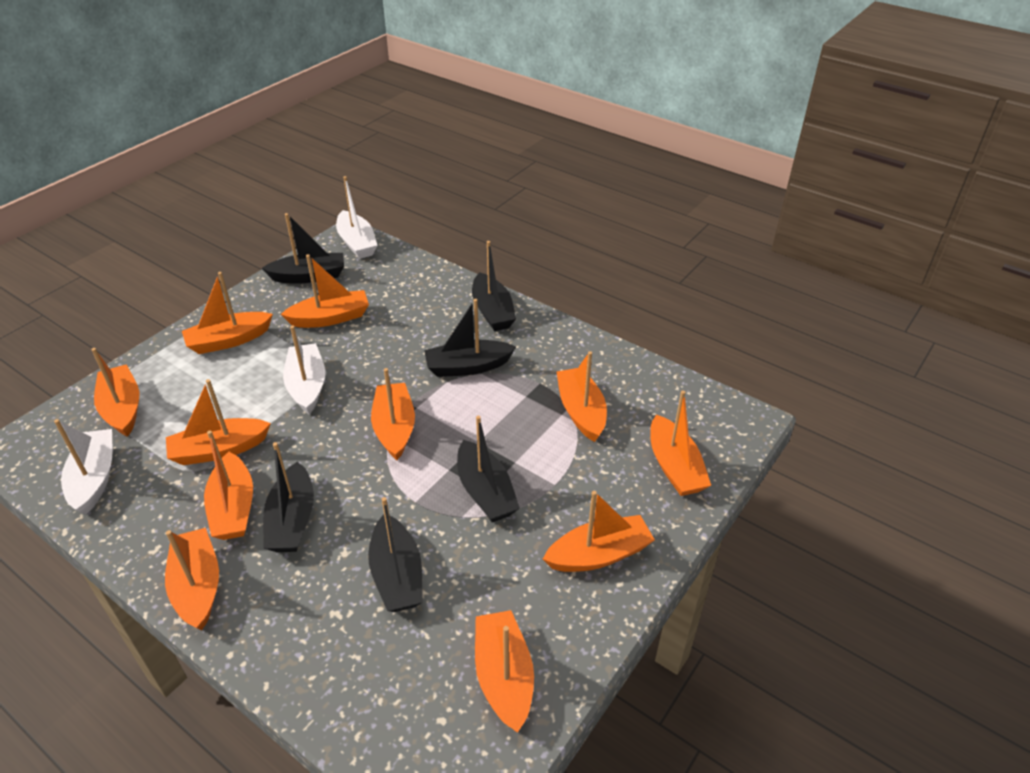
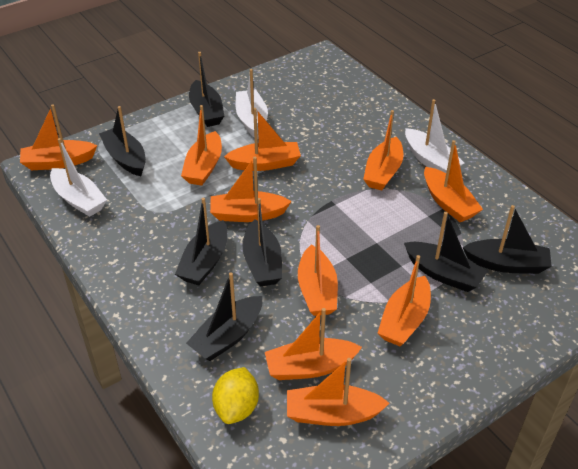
black boat: 6 -> 7
orange boat: 11 -> 10
yellow lemon: 0 -> 1

